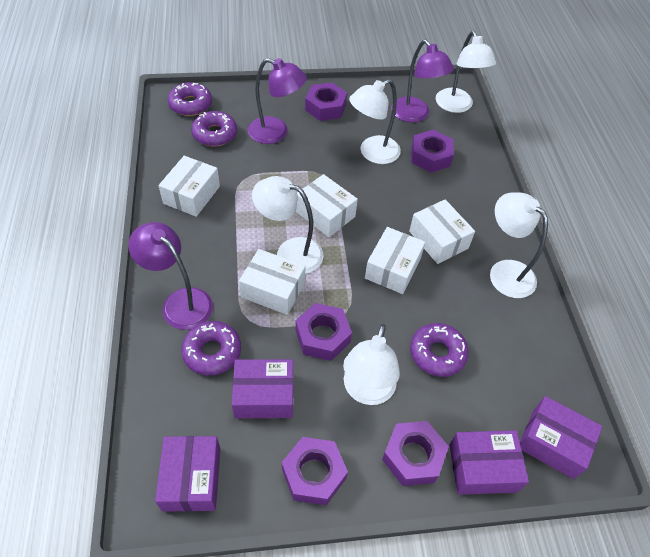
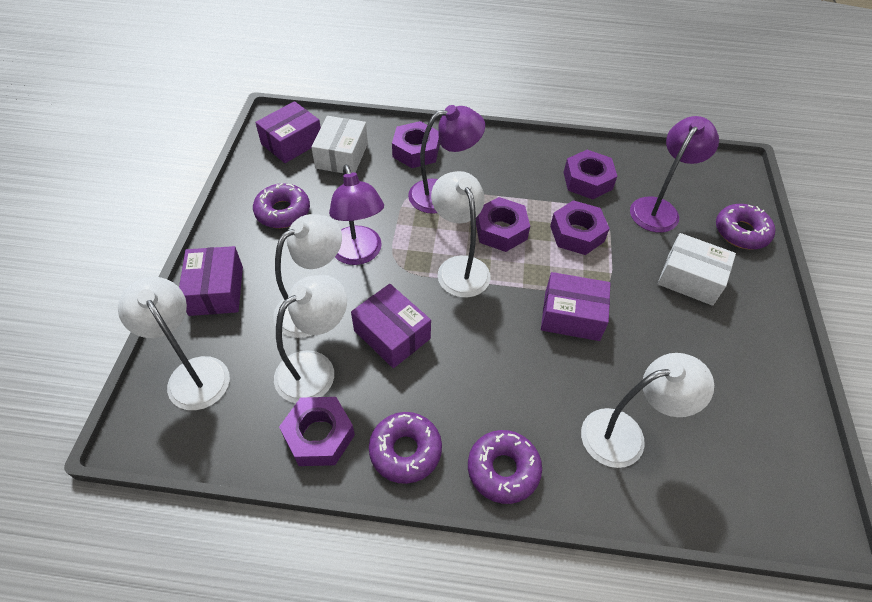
white box: 5 -> 2

